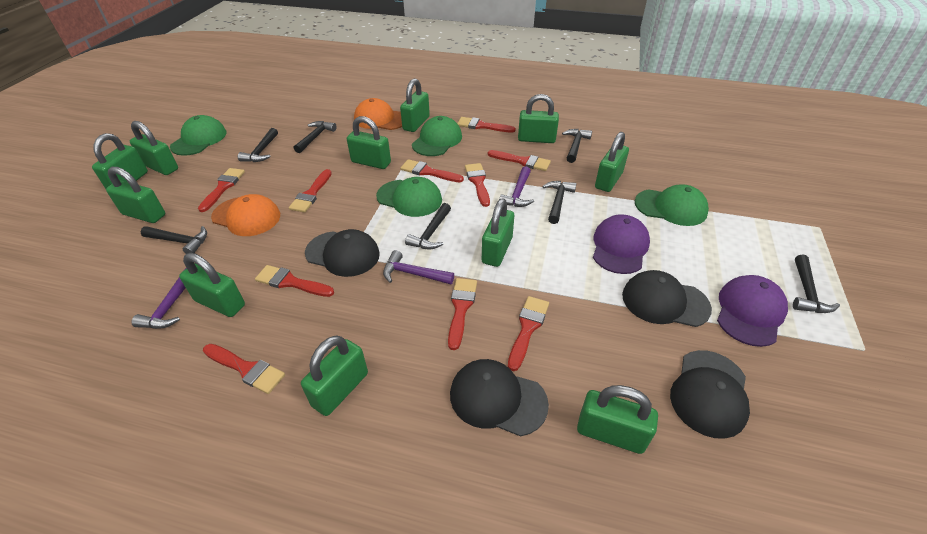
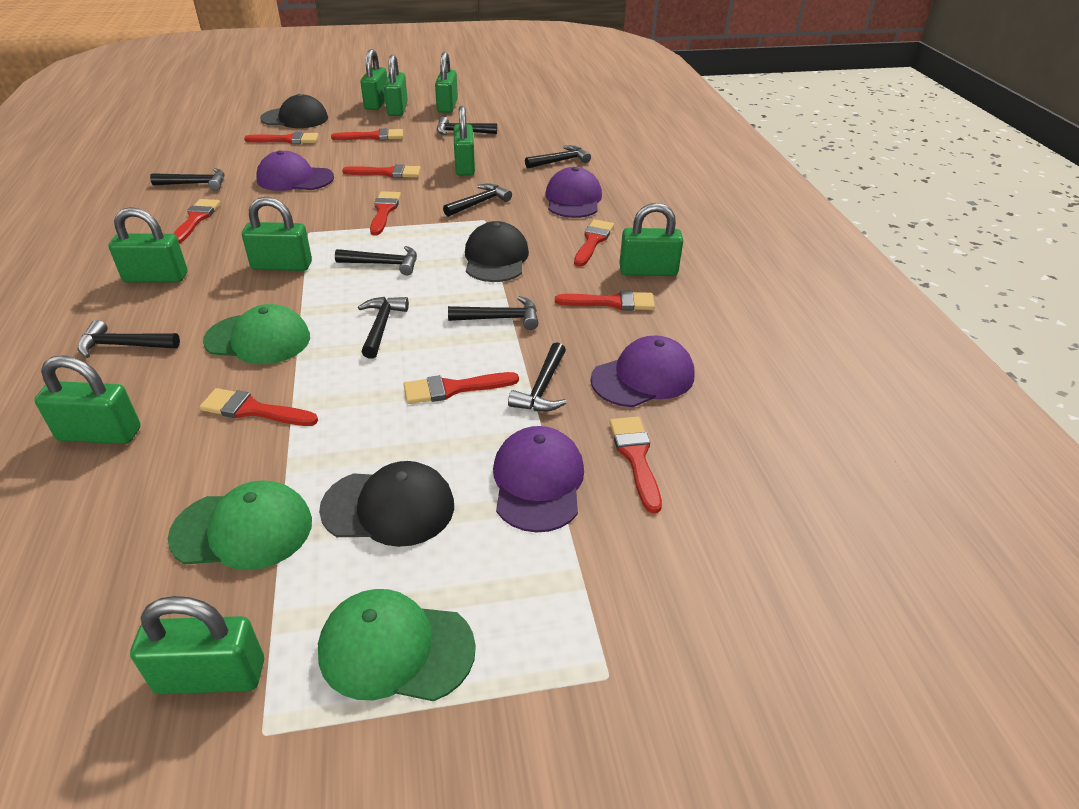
black cap: 4 -> 3
black hammer: 7 -> 9
green cap: 4 -> 3
green padlock: 11 -> 9
orange cap: 2 -> 0
purple cap: 2 -> 4
purple hammer: 3 -> 0

